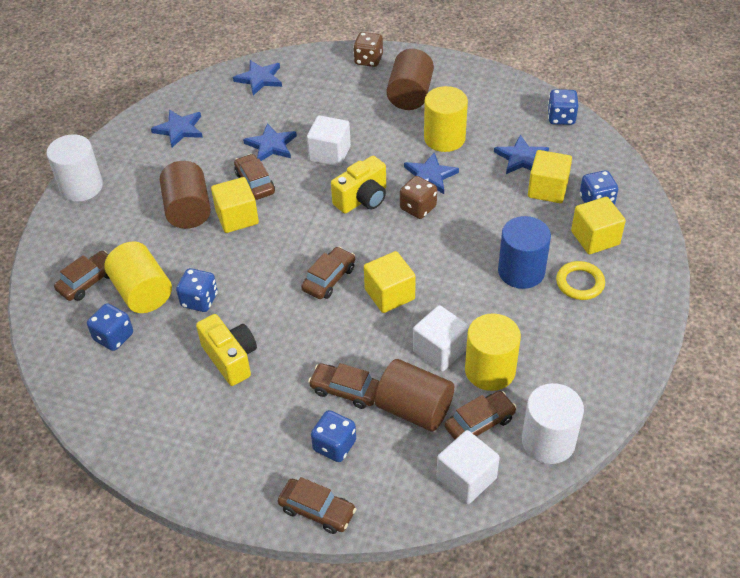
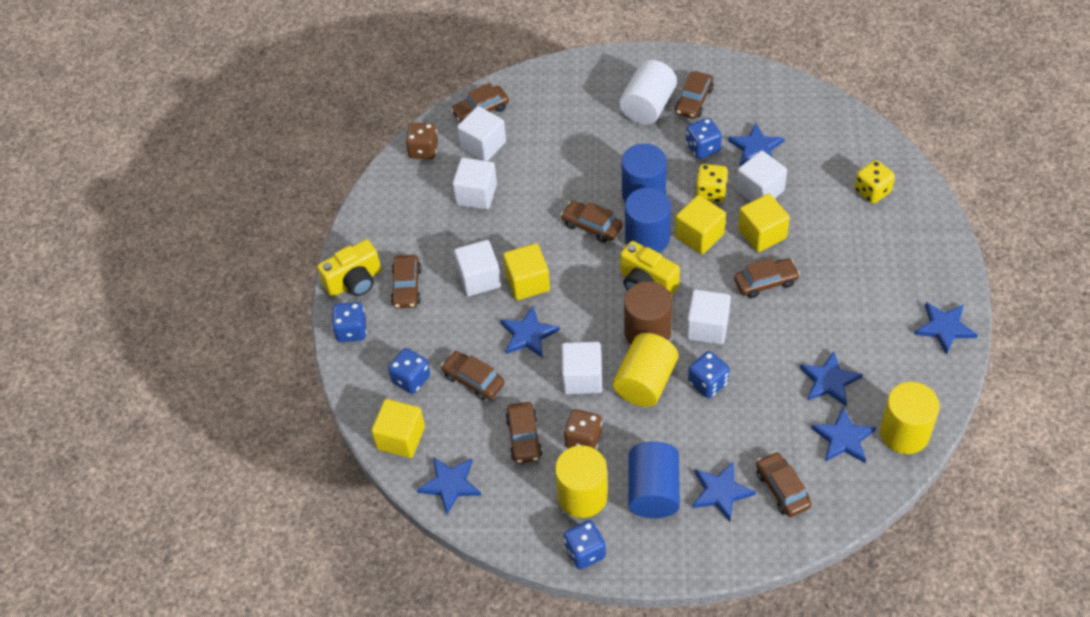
blue cylinder: 1 -> 3
blue star: 5 -> 7
brown car: 6 -> 8
brown cylinder: 3 -> 1
white cube: 3 -> 6
white cylinder: 2 -> 1
yellow dice: 0 -> 2
yellow ring: 1 -> 0

